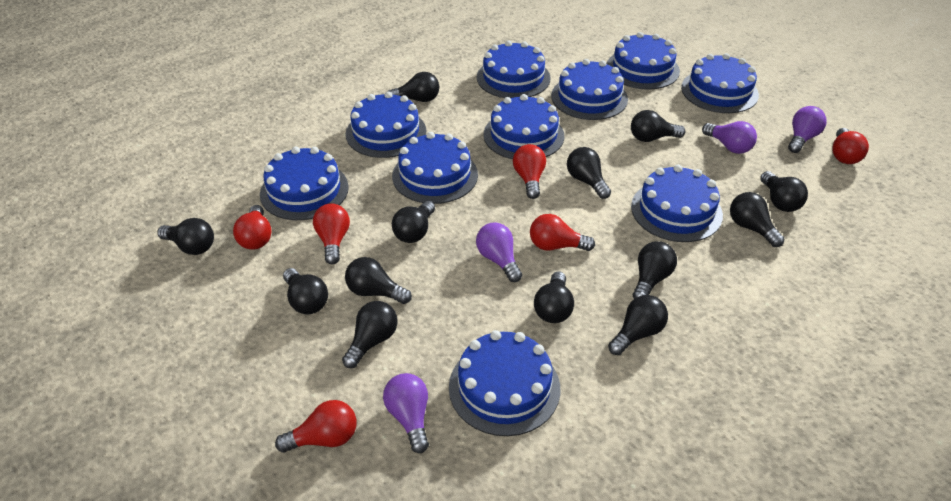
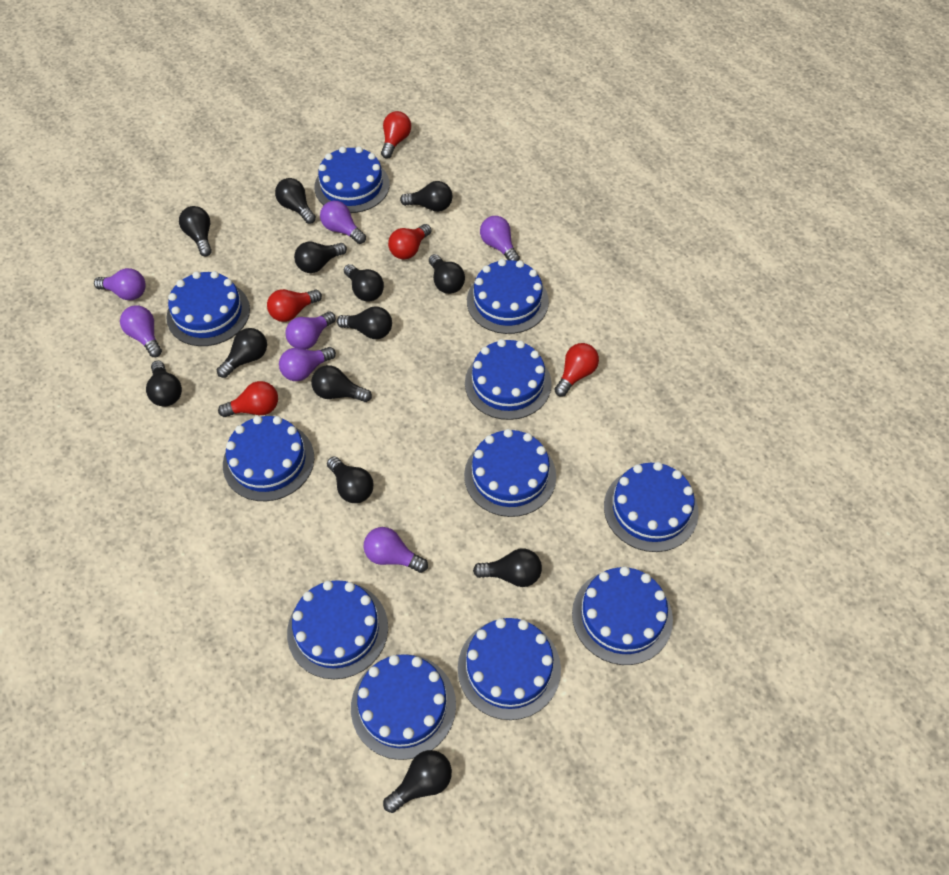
blue cake: 10 -> 11
purple light bulb: 4 -> 7
red light bulb: 6 -> 5

